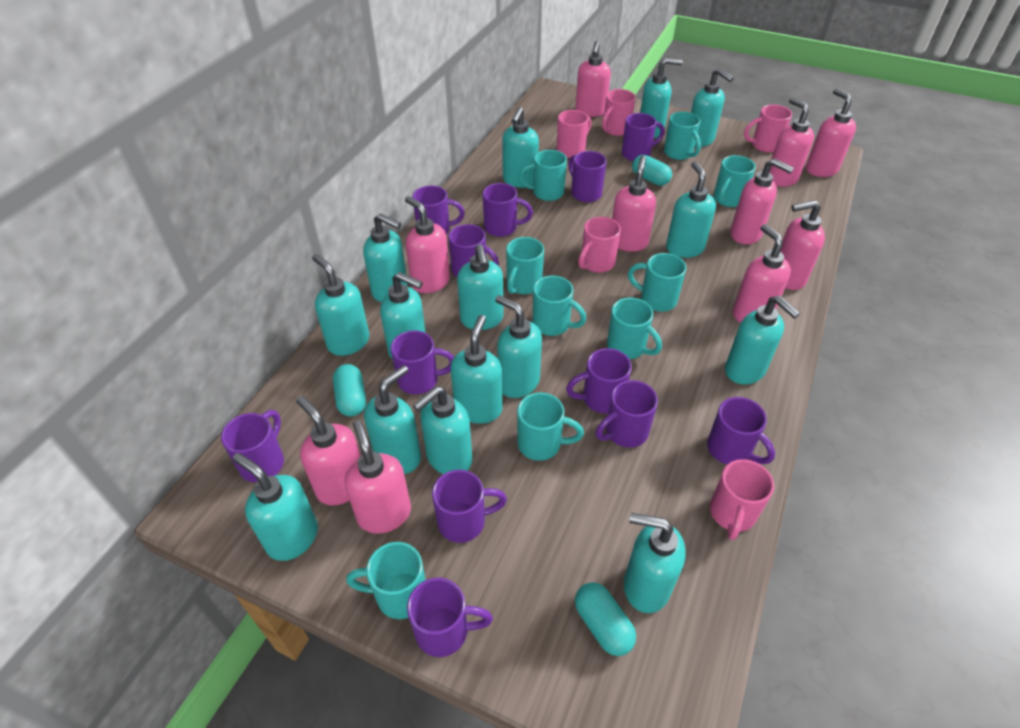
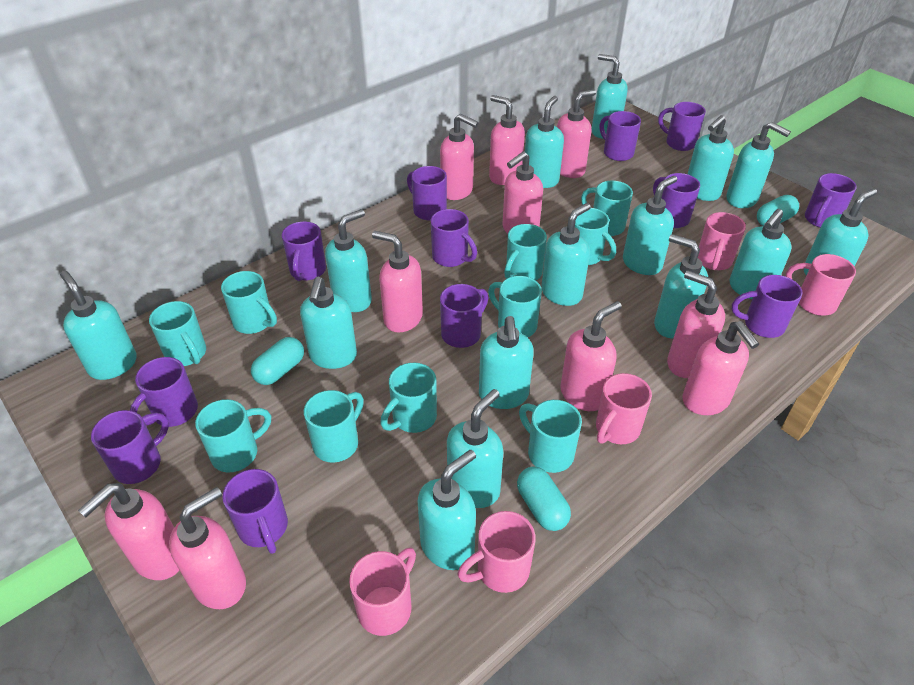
turquoise mug: 9 -> 10

